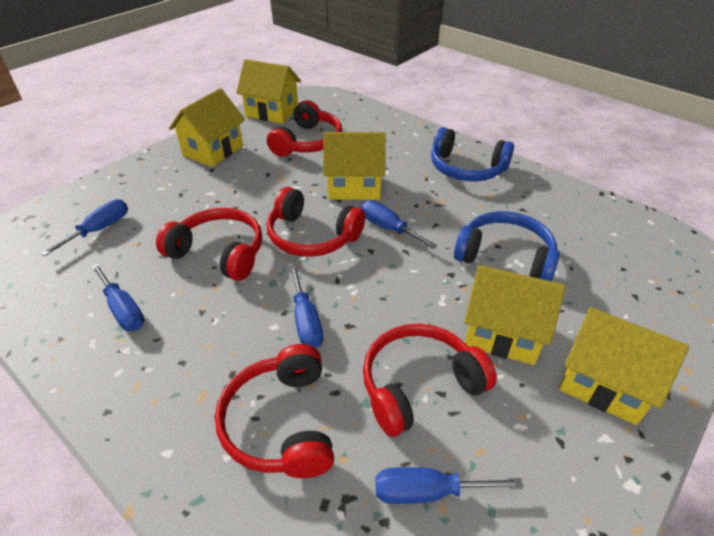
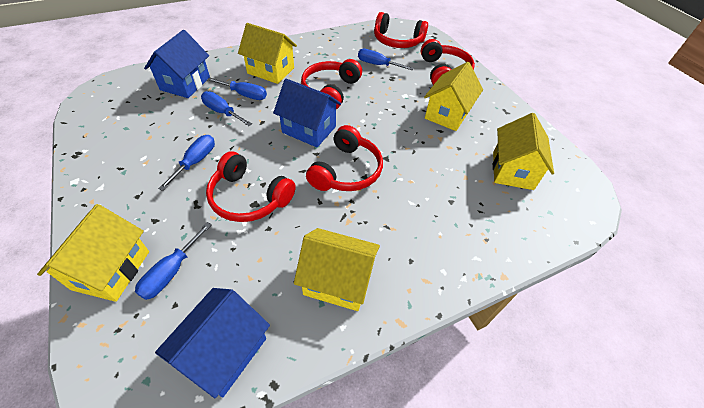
blue headphones: 2 -> 0
blue house: 0 -> 3

